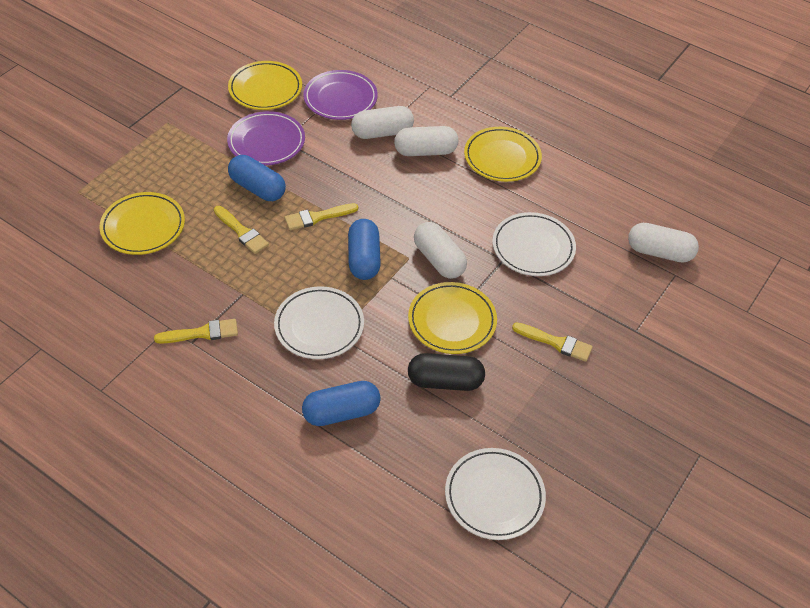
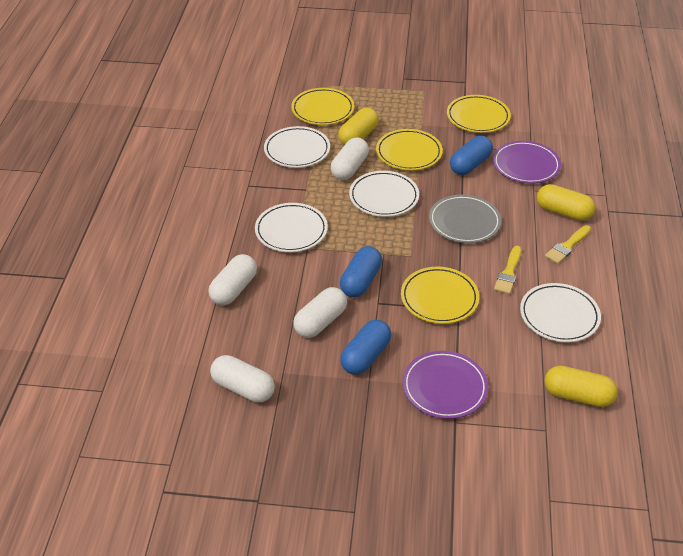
black capsule: 1 -> 0
grey plate: 0 -> 1
white plate: 3 -> 4
yellow brush: 4 -> 2
yellow capsule: 0 -> 3

